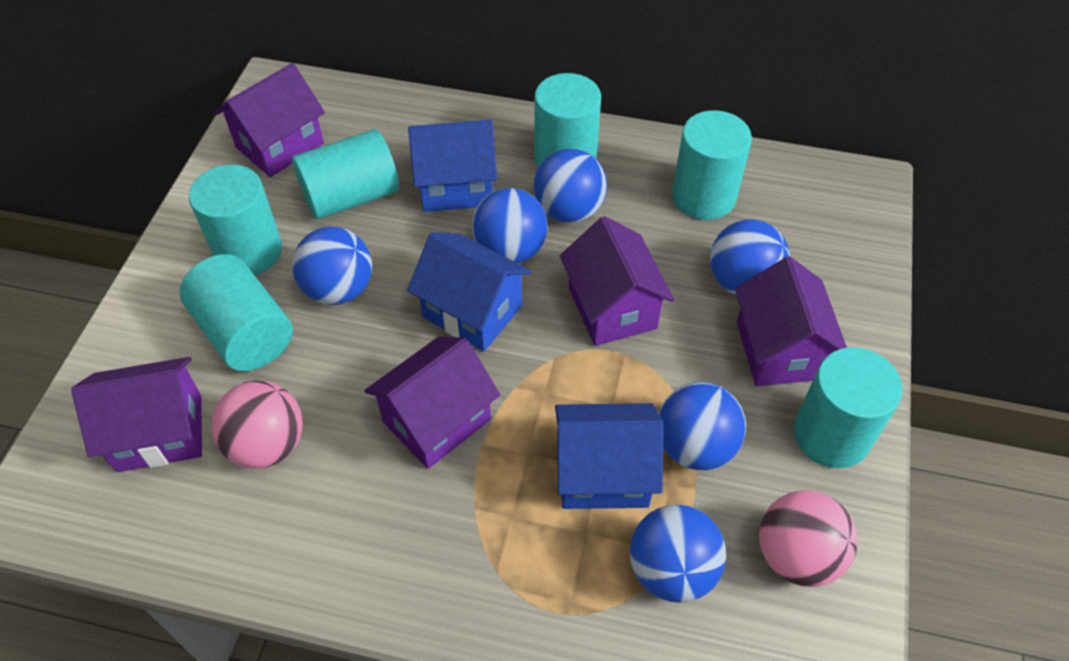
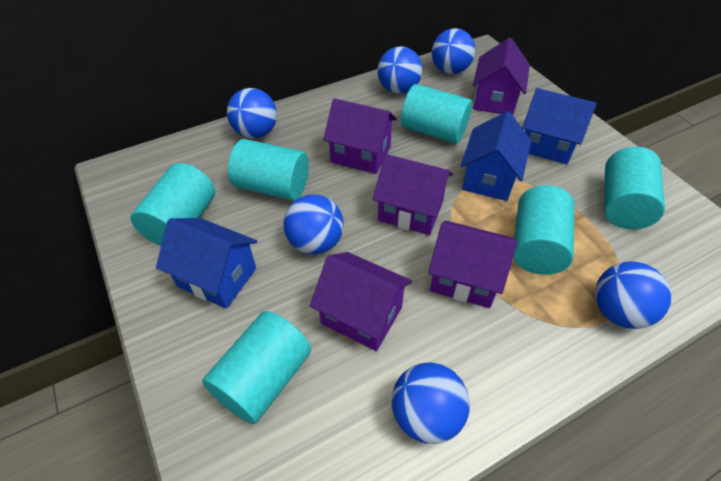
pink ball: 2 -> 0

